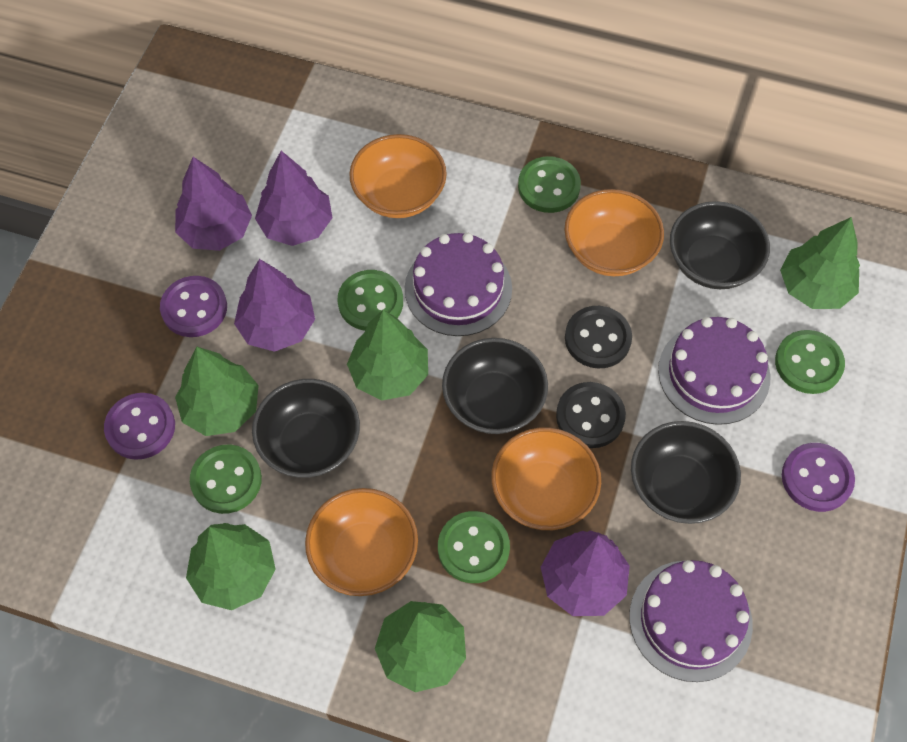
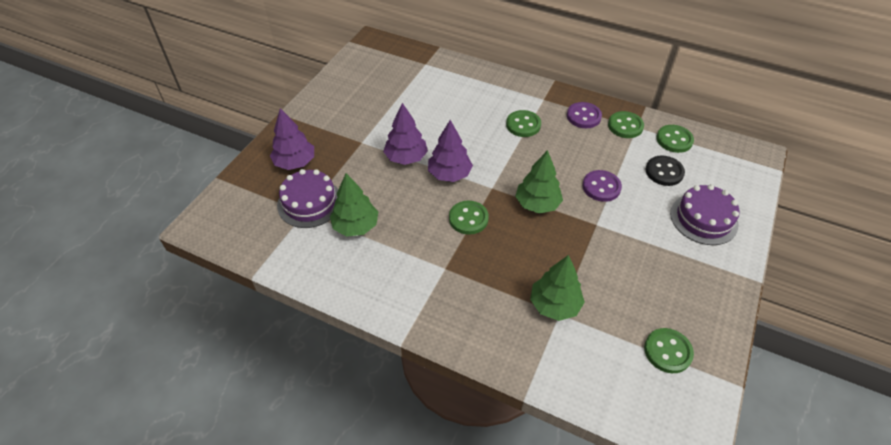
black bowl: 4 -> 0
black button: 2 -> 1
green tree: 5 -> 3
orange bowl: 4 -> 0
purple button: 3 -> 2
purple cake: 3 -> 2
purple tree: 4 -> 3

